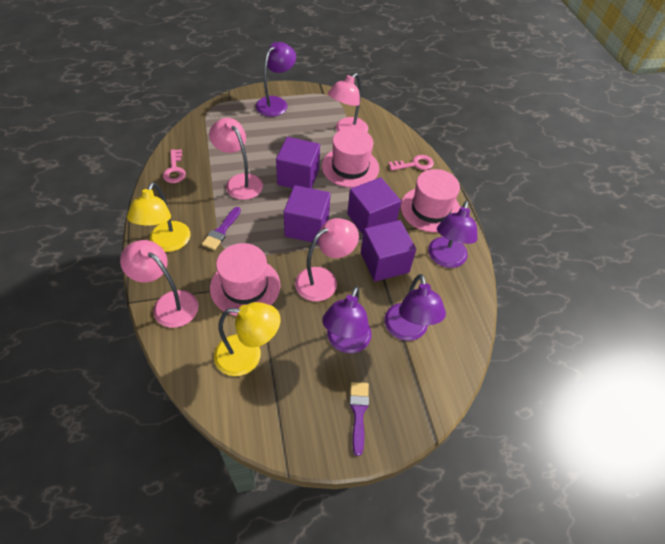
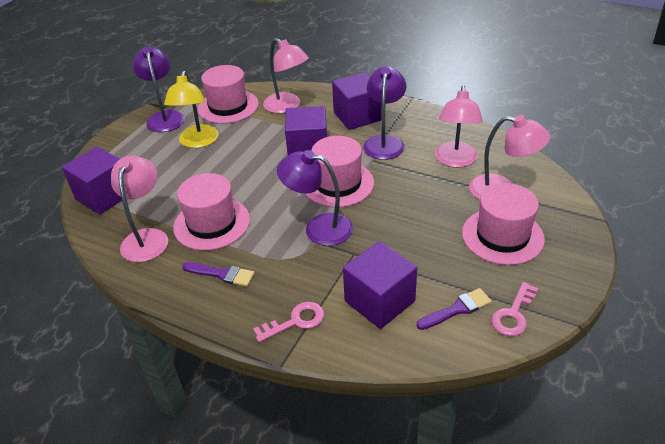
pink hat: 3 -> 4
purple lamp: 4 -> 3
yellow lamp: 2 -> 1

